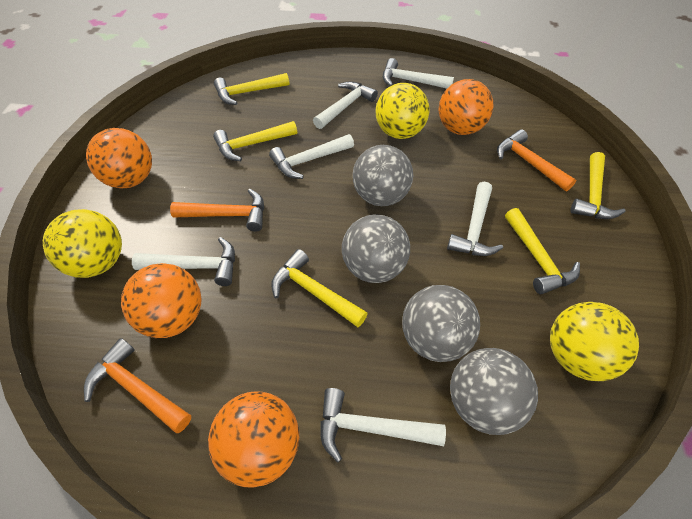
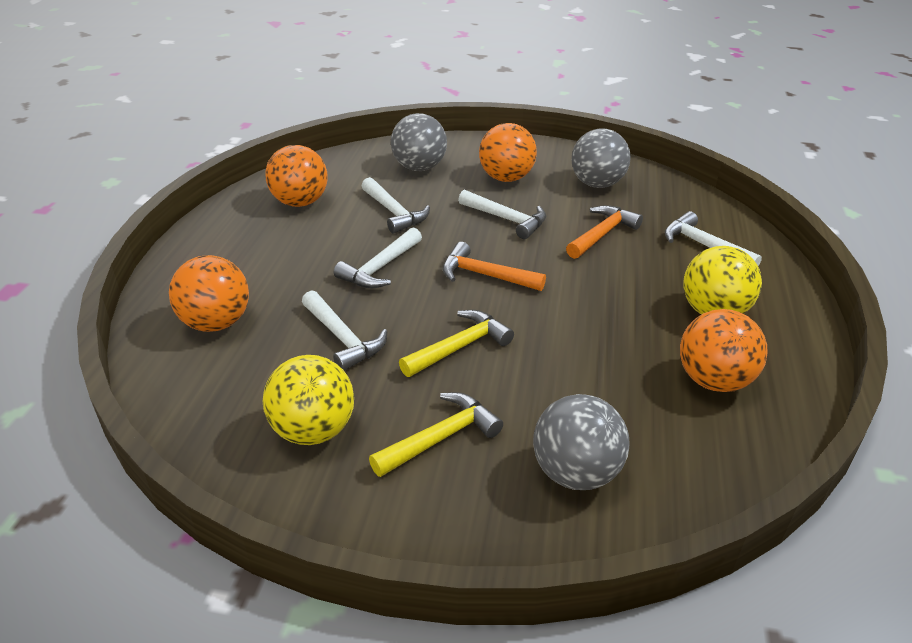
grey ball: 4 -> 3
orange hammer: 3 -> 2
white hammer: 6 -> 5
yellow ball: 3 -> 2
yellow hammer: 5 -> 2

